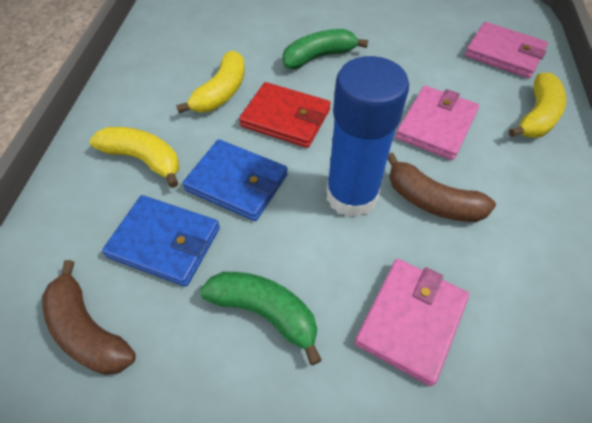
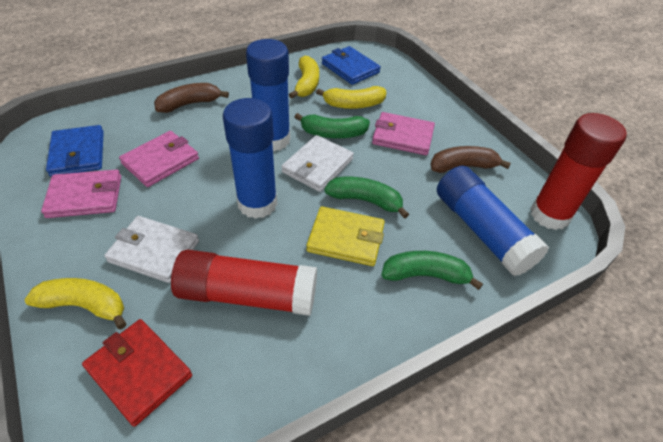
blue glue stick: 1 -> 3
green banana: 2 -> 3
red glue stick: 0 -> 2
white wallet: 0 -> 2
yellow wallet: 0 -> 1

